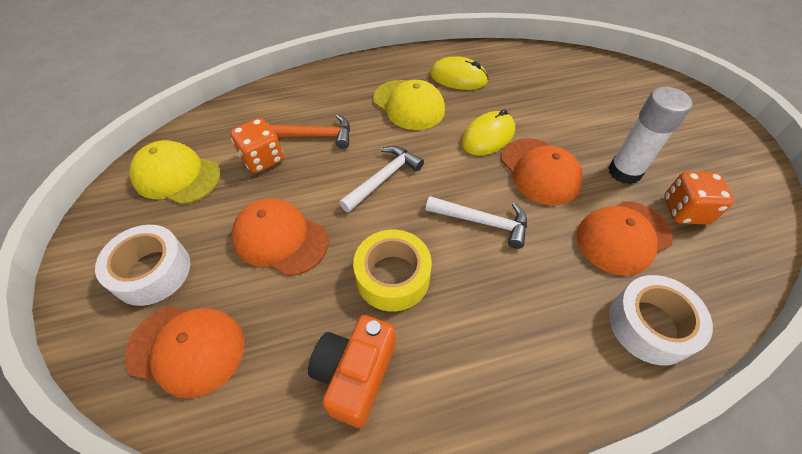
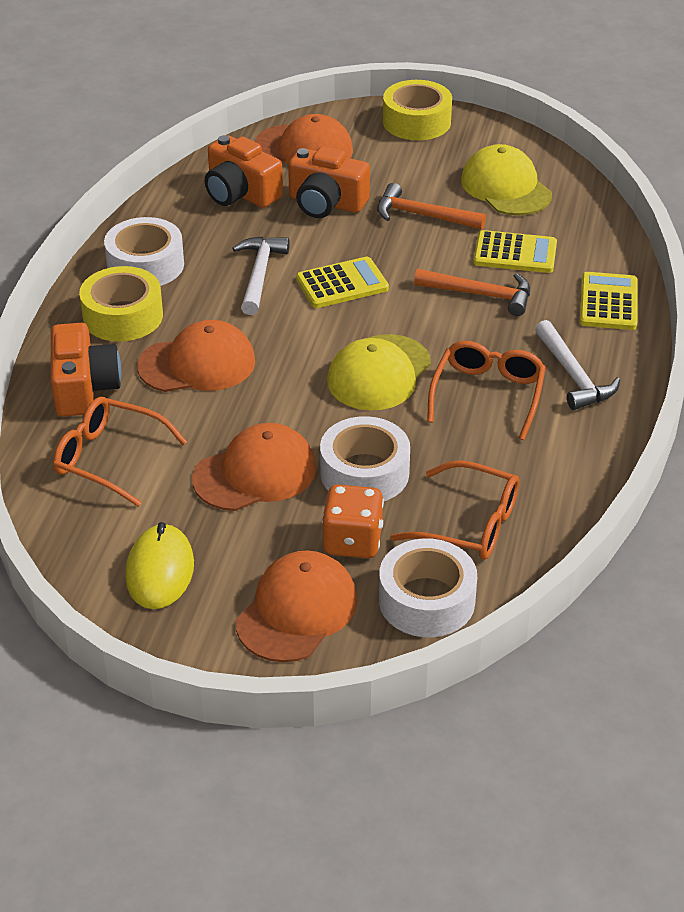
orange camera: 1 -> 3
orange dice: 2 -> 1
orange glasses: 0 -> 3
orange hammer: 1 -> 2
white glue stick: 1 -> 0
white tape: 2 -> 3
yellow calculator: 0 -> 3
yellow mouse: 2 -> 1
yellow tape: 1 -> 2

